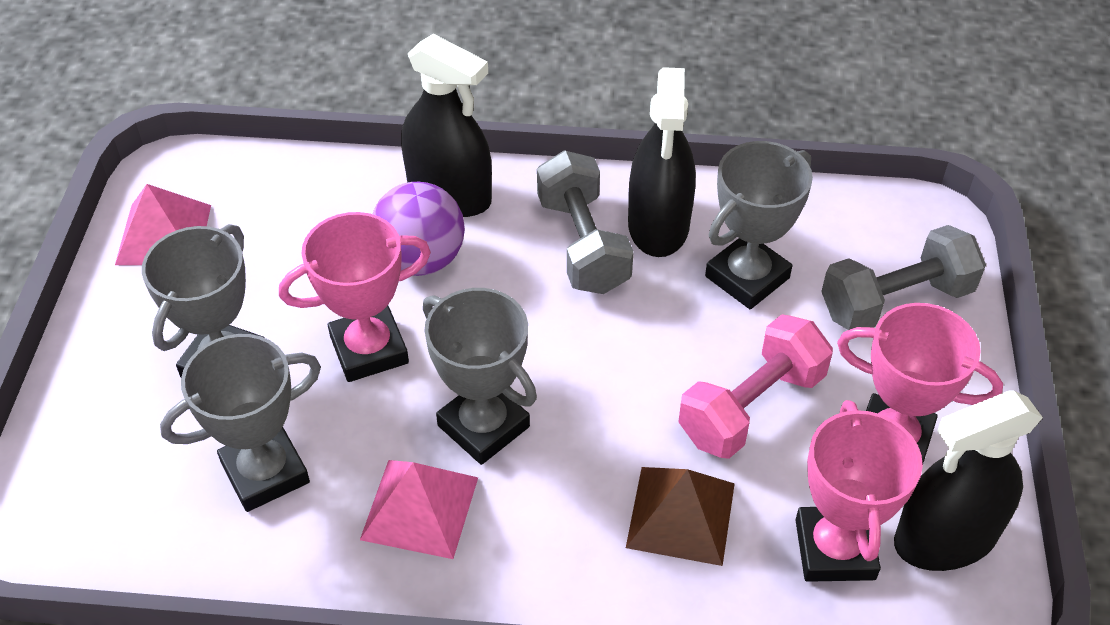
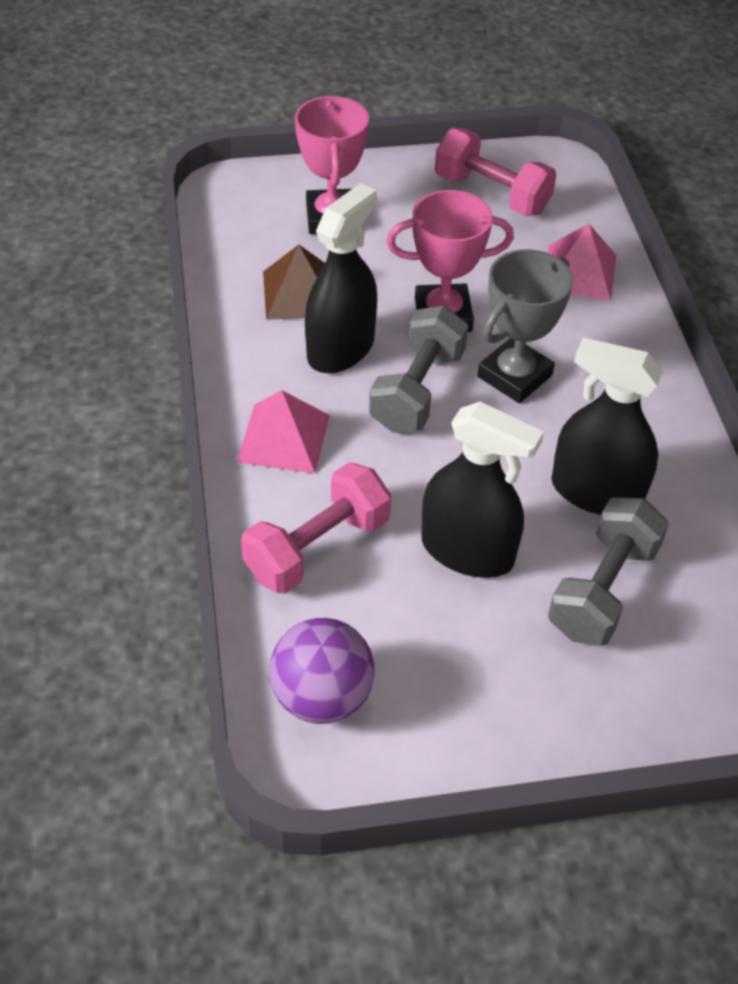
grey trophy: 4 -> 1
pink dumbbell: 1 -> 2
pink trophy: 3 -> 2

